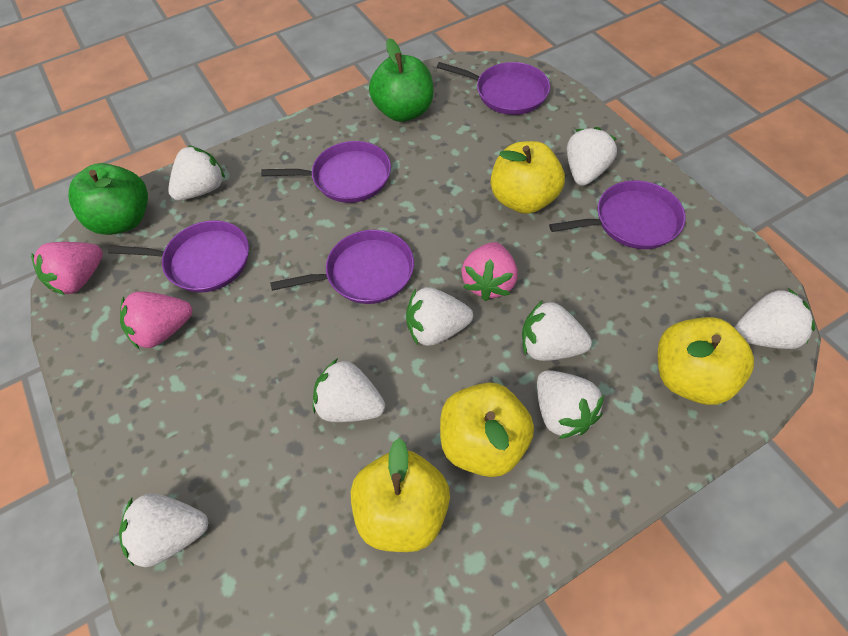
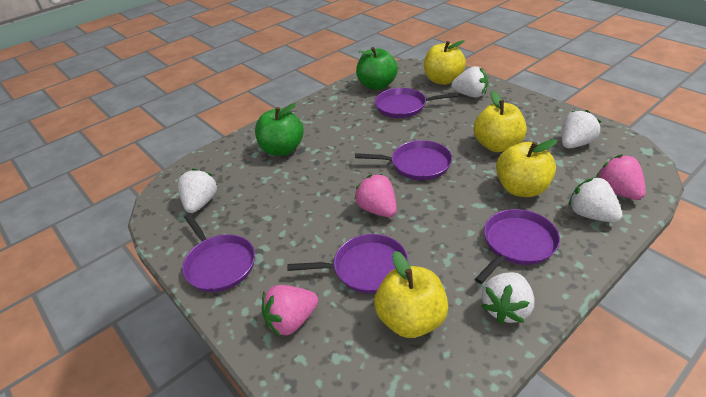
white strawberry: 8 -> 5

